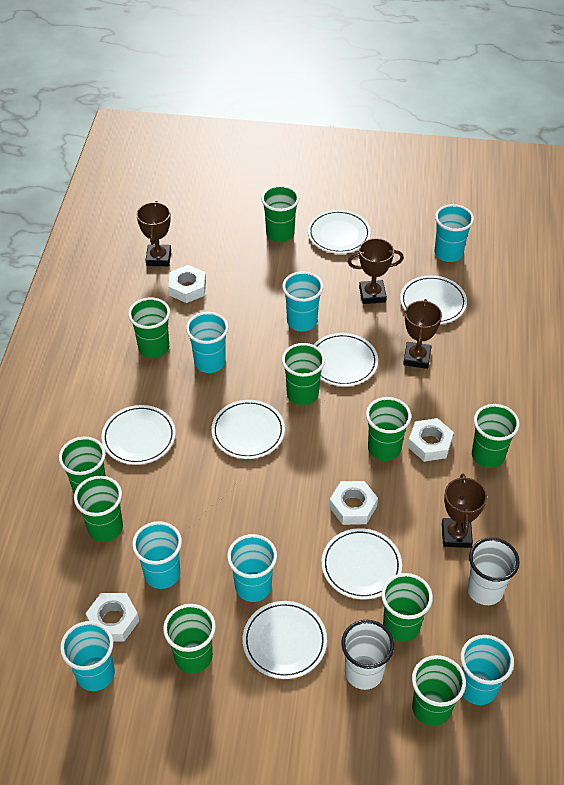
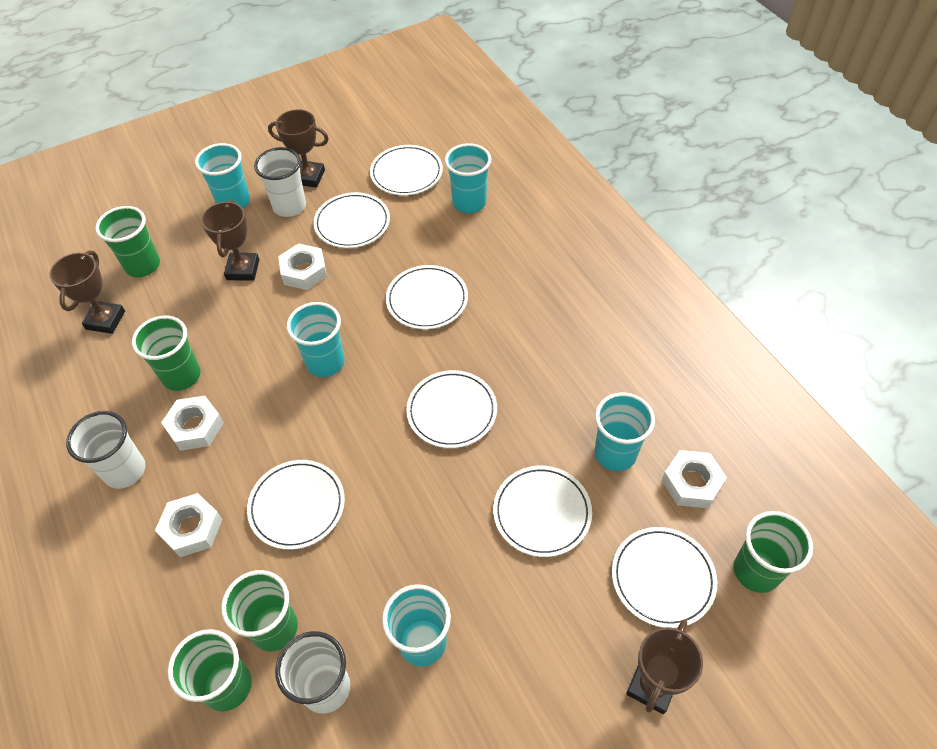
green cup: 10 -> 5
turquoise cup: 7 -> 5
white cup: 2 -> 3

